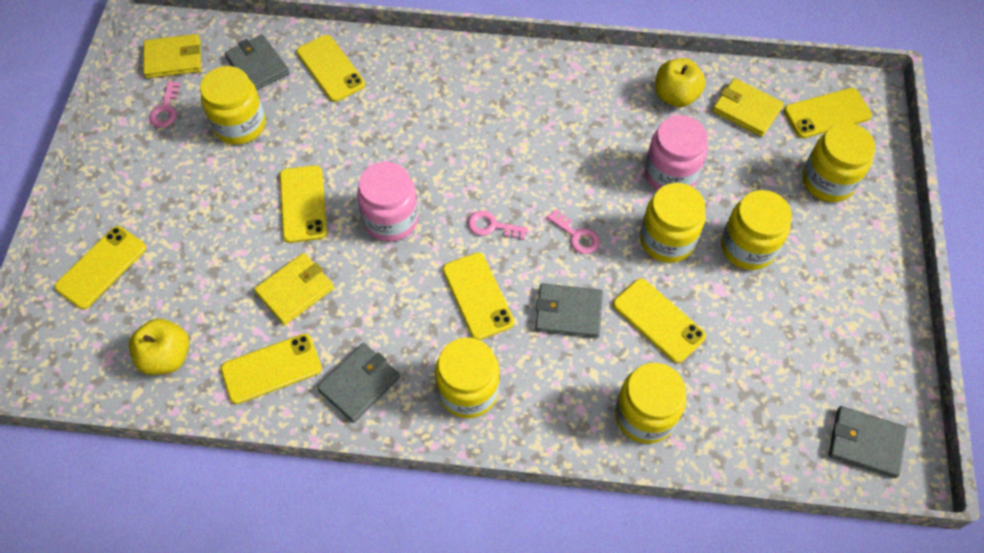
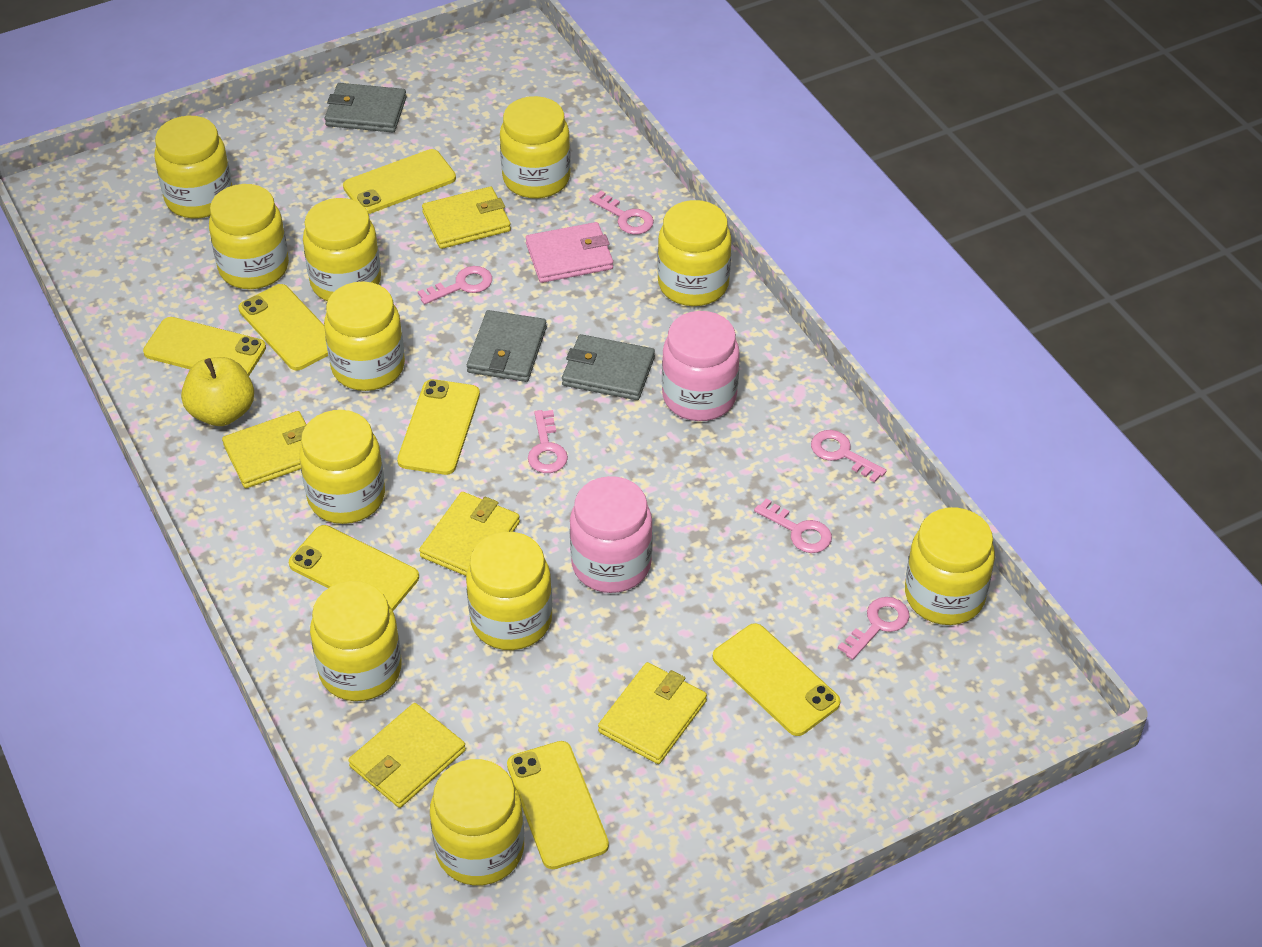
grey wallet: 4 -> 3
pink key: 3 -> 6
pink wallet: 0 -> 1
yellow apple: 2 -> 1
yellow jar: 6 -> 11
yellow wallet: 3 -> 5

